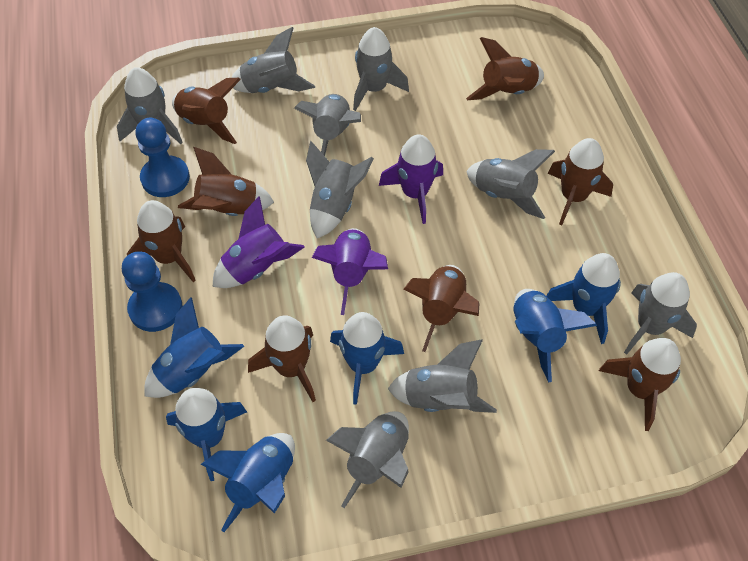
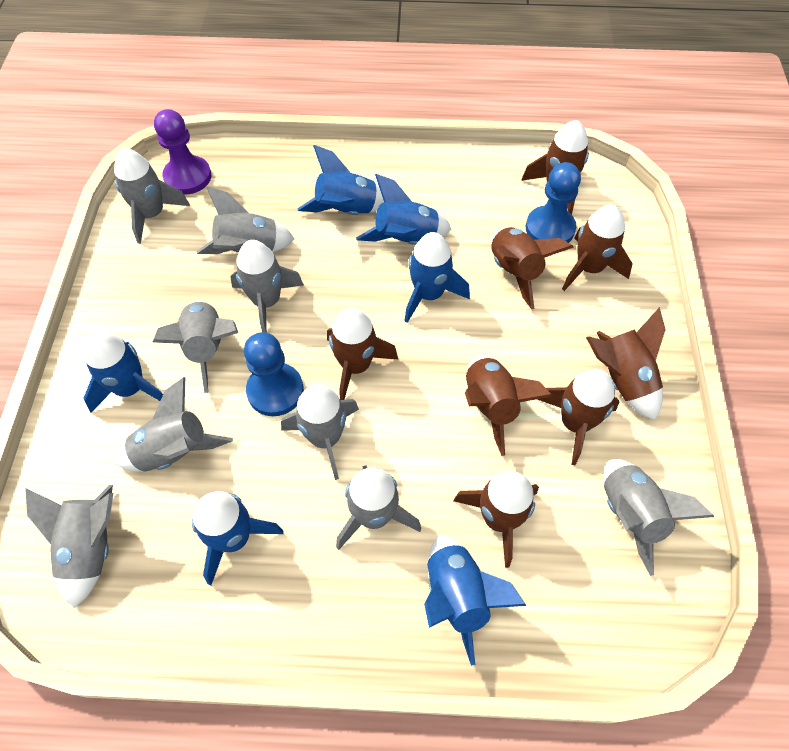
purple pawn: 0 -> 1
purple rocket: 3 -> 0

